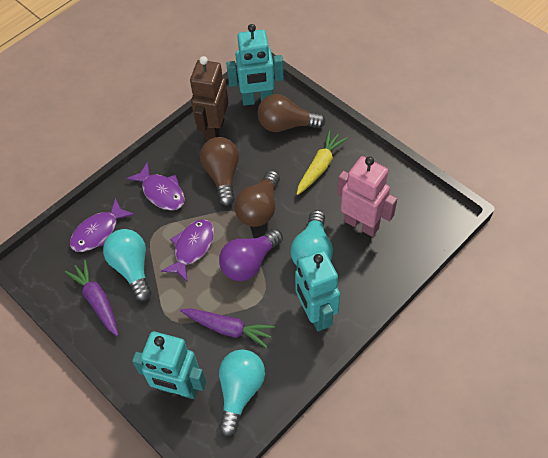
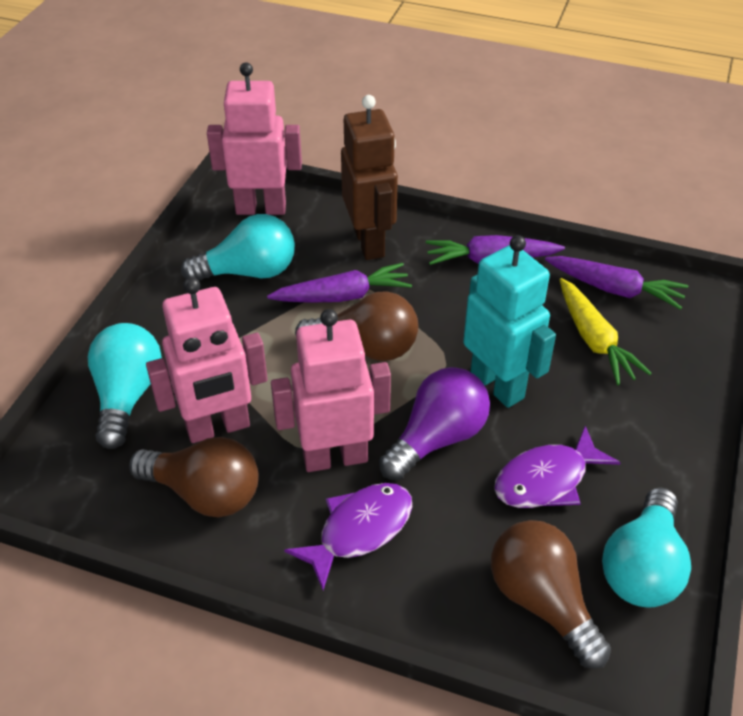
pink robot: 1 -> 3
purple carrot: 2 -> 3
purple fish: 3 -> 2
turquoise robot: 3 -> 1

